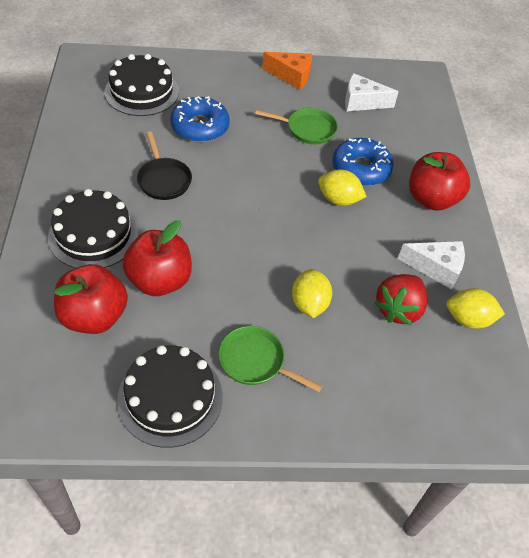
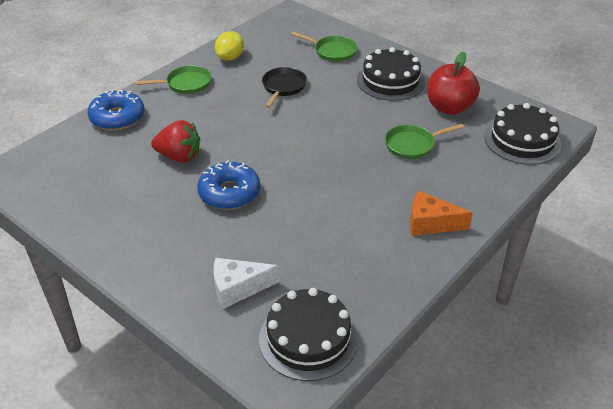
green pan: 2 -> 3
red apple: 3 -> 1
white cheese: 2 -> 1
yellow lemon: 3 -> 1

